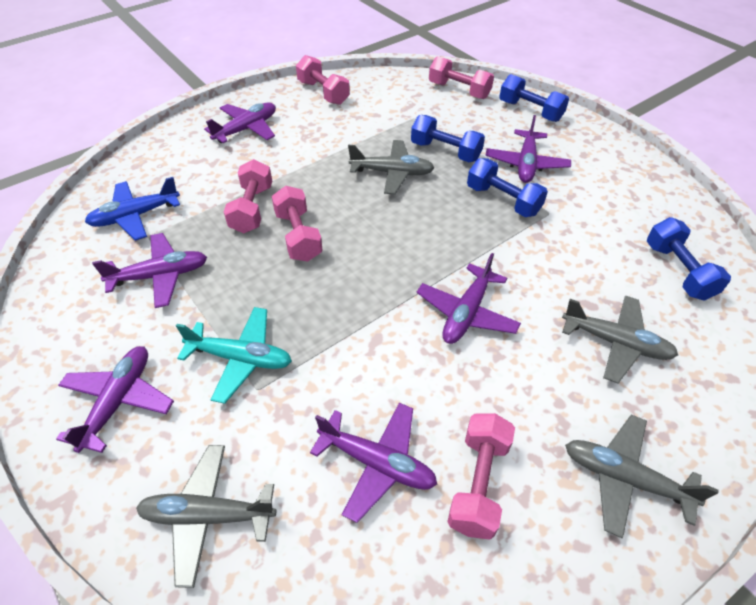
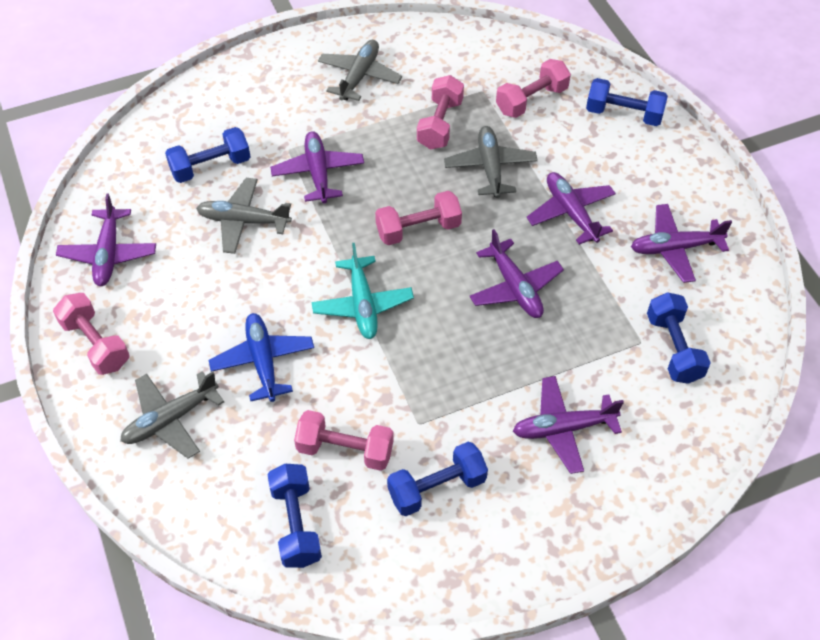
blue dumbbell: 4 -> 5

